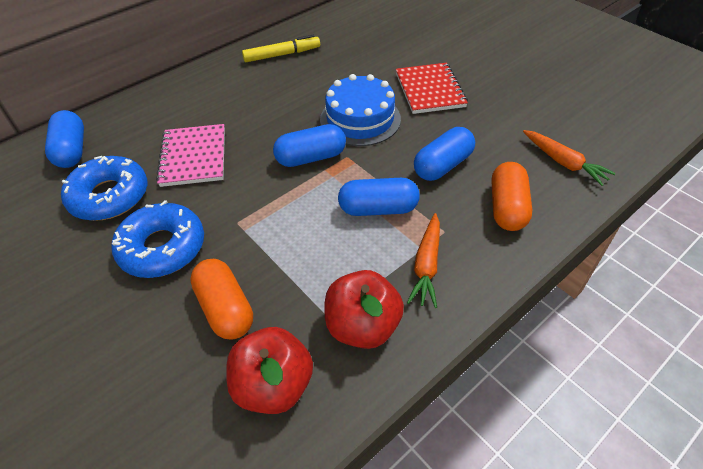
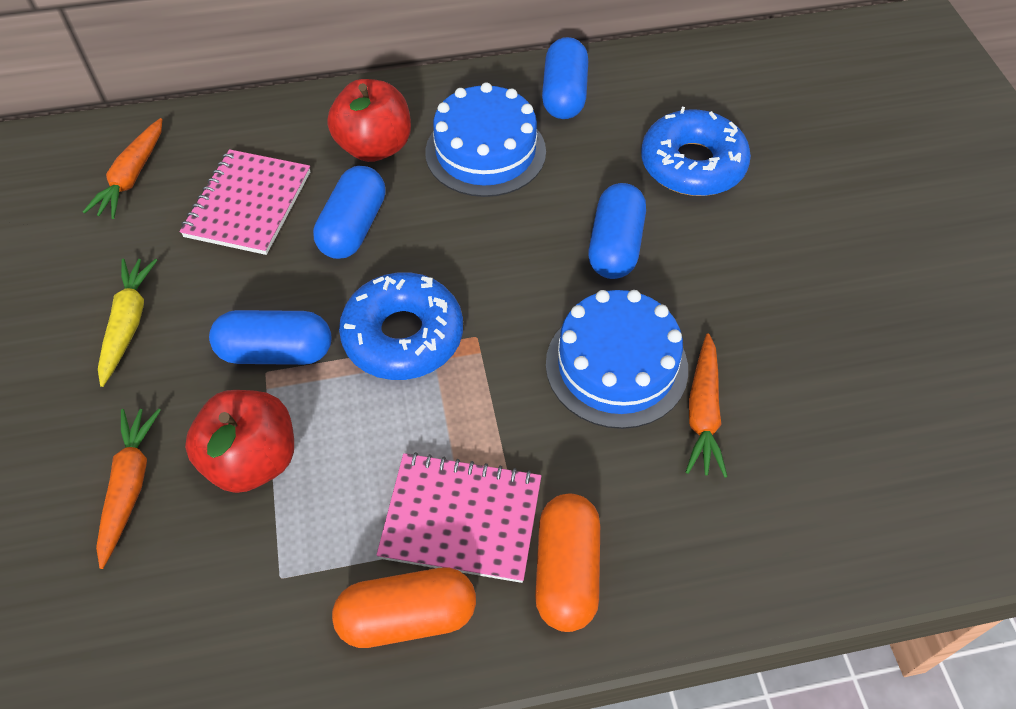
blue cake: 1 -> 2
orange carrot: 2 -> 3
pink notebook: 1 -> 2
red notebook: 1 -> 0
yellow carrot: 0 -> 1
yellow marker: 1 -> 0

